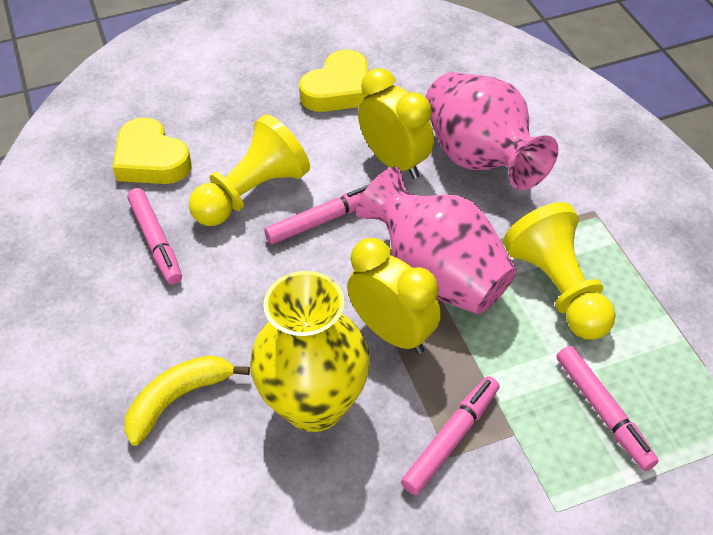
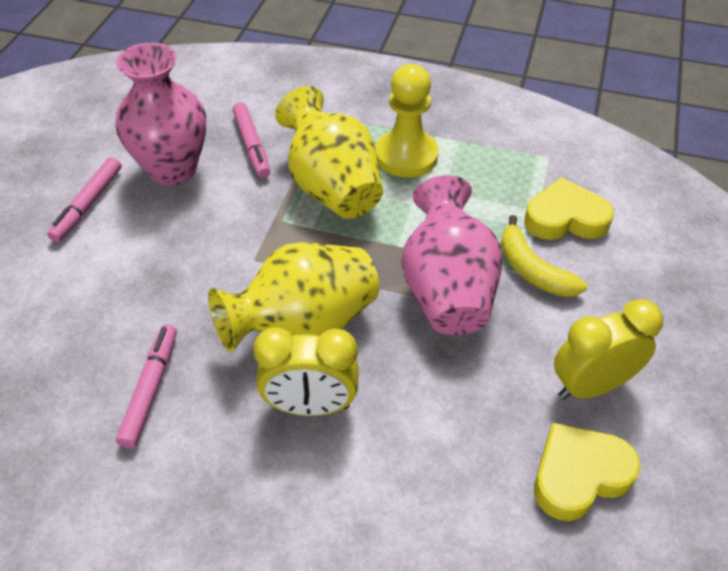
pink marker: 4 -> 3
yellow pawn: 2 -> 1
yellow vase: 1 -> 2

